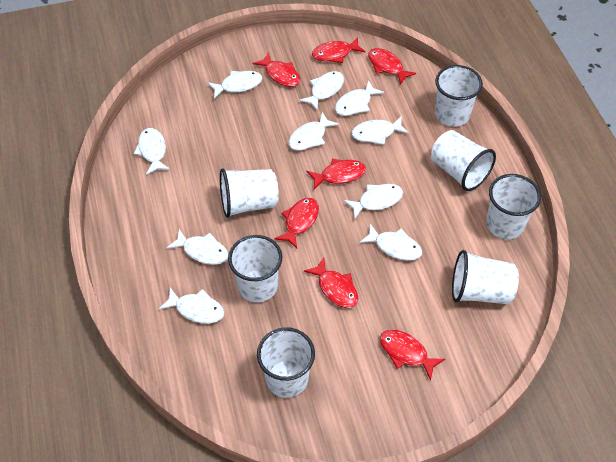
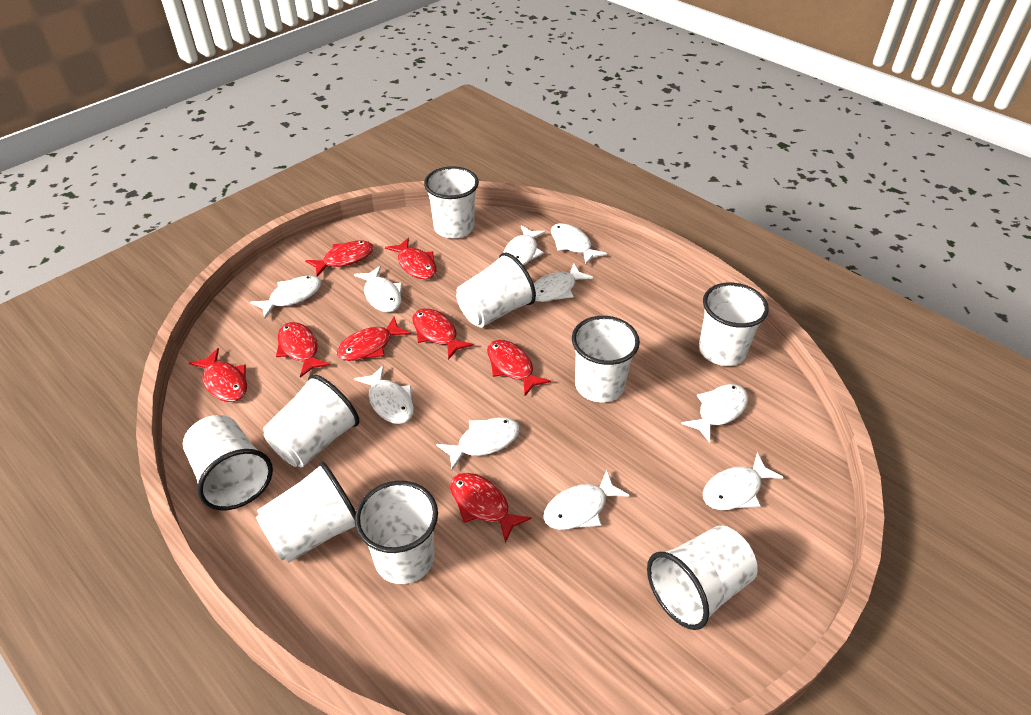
red fish: 7 -> 8
white cup: 7 -> 9

